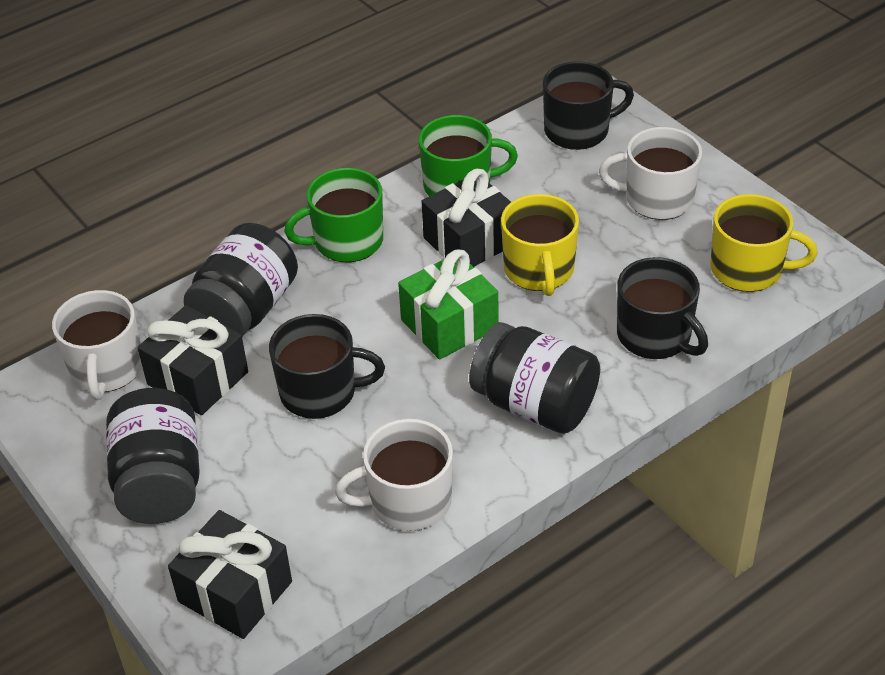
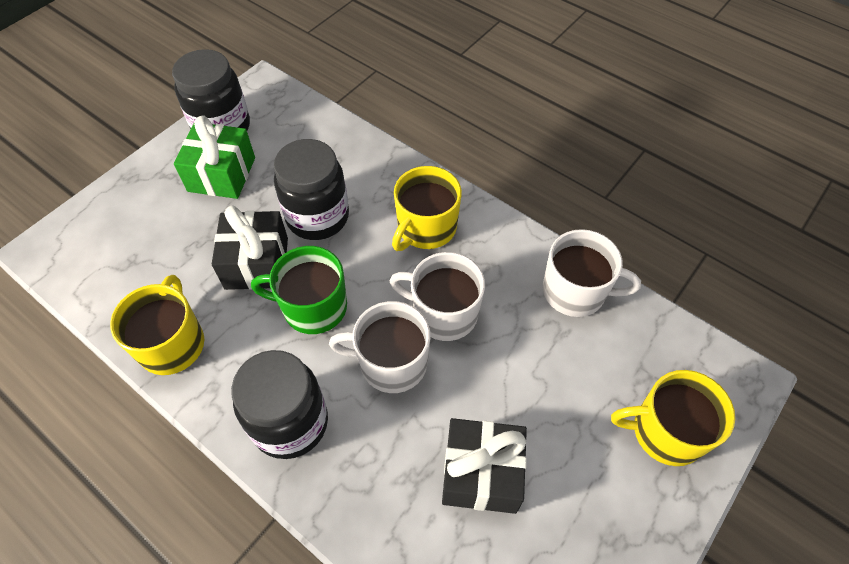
black gift: 3 -> 2
black mug: 3 -> 0
green mug: 2 -> 1
yellow mug: 2 -> 3

